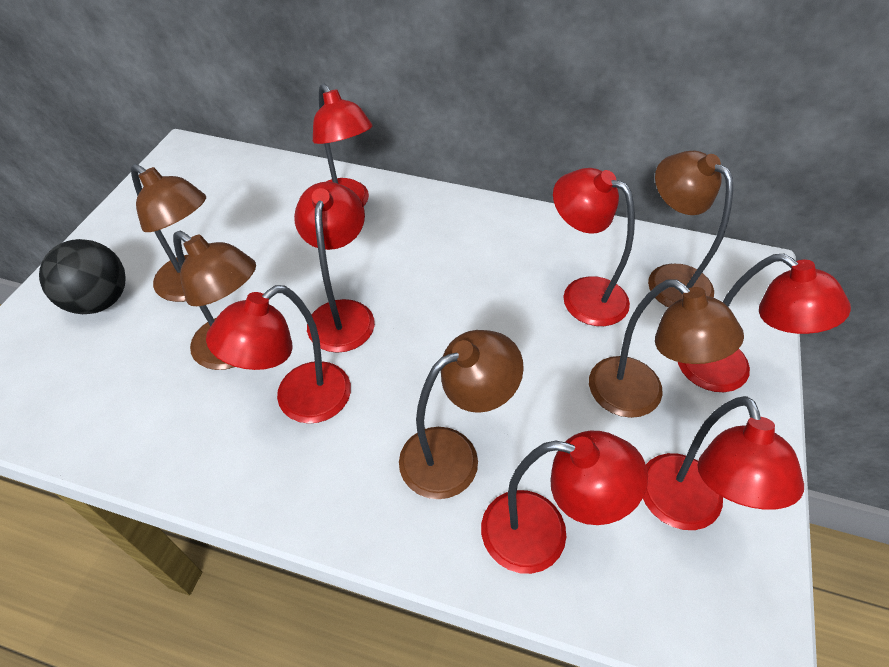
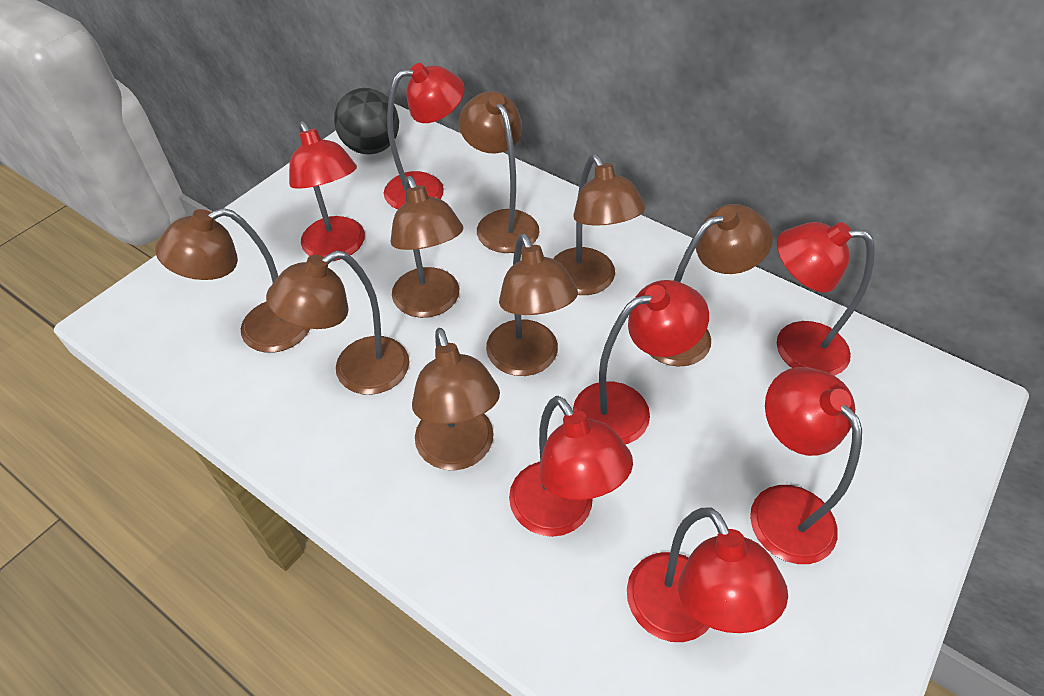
brown lamp: 5 -> 8

